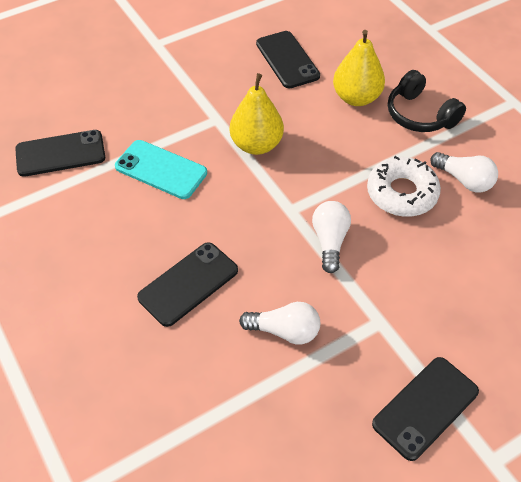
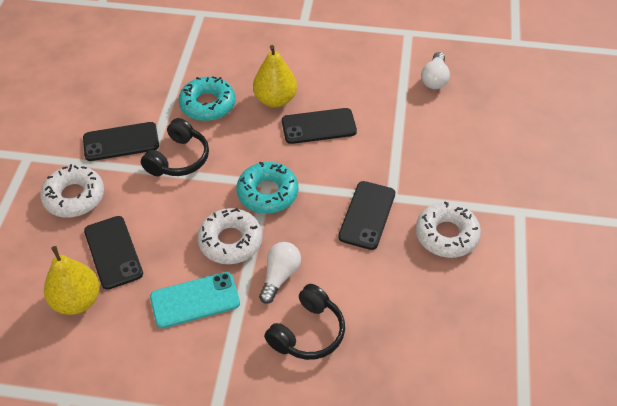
black headphones: 1 -> 2
turquoise donut: 0 -> 2
white donut: 1 -> 3
white light bulb: 3 -> 2

